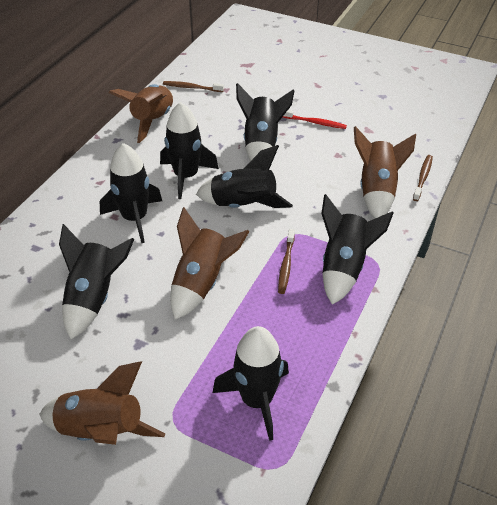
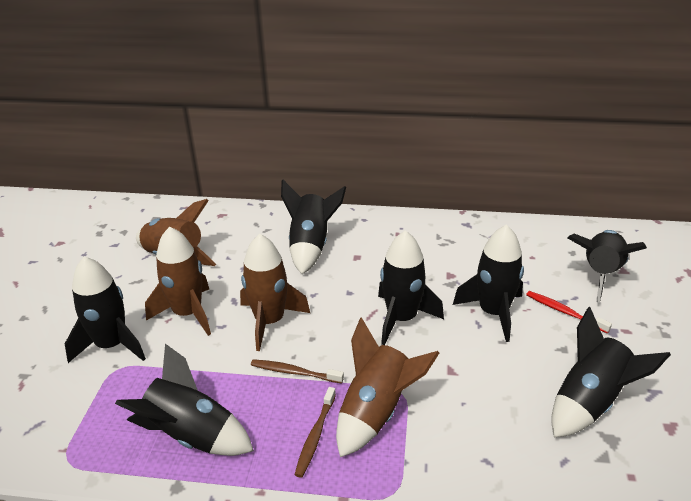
brown toothbrush: 3 -> 2

